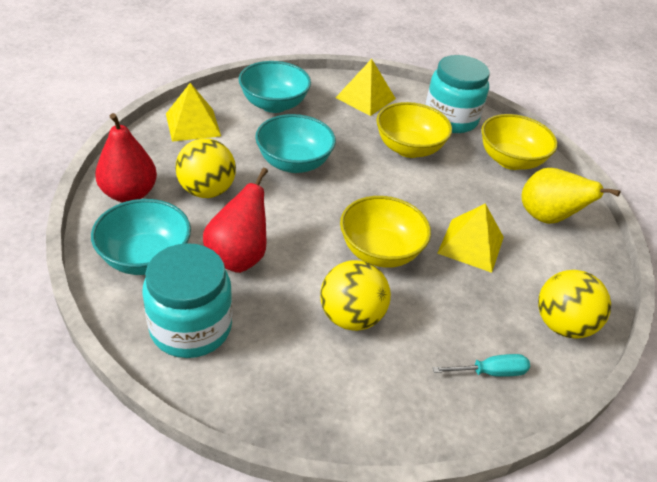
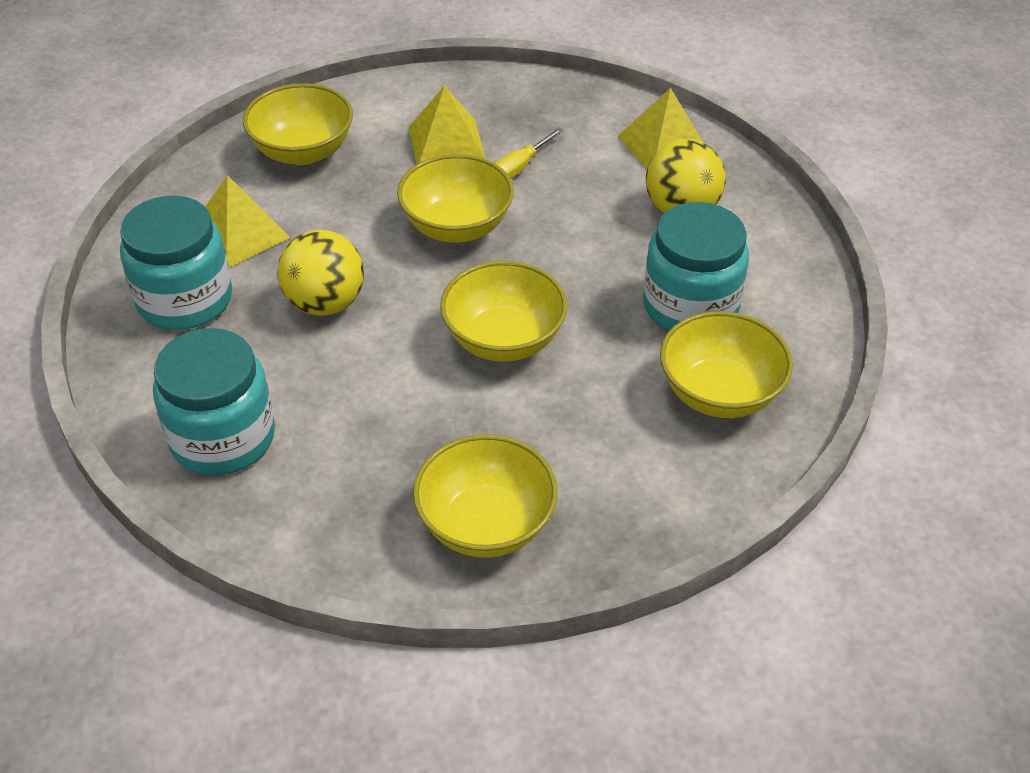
red pear: 2 -> 0
turquoise bowl: 3 -> 0
turquoise jar: 2 -> 3
turquoise screwdriver: 1 -> 0
yellow ball: 3 -> 2
yellow bowl: 3 -> 5
yellow pear: 1 -> 0
yellow screwdriver: 0 -> 1

